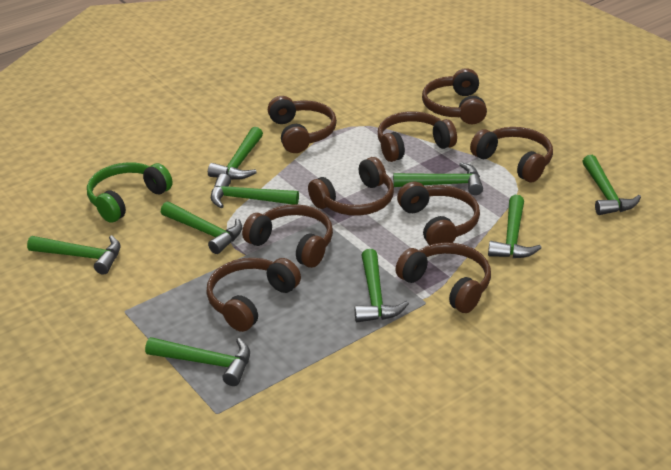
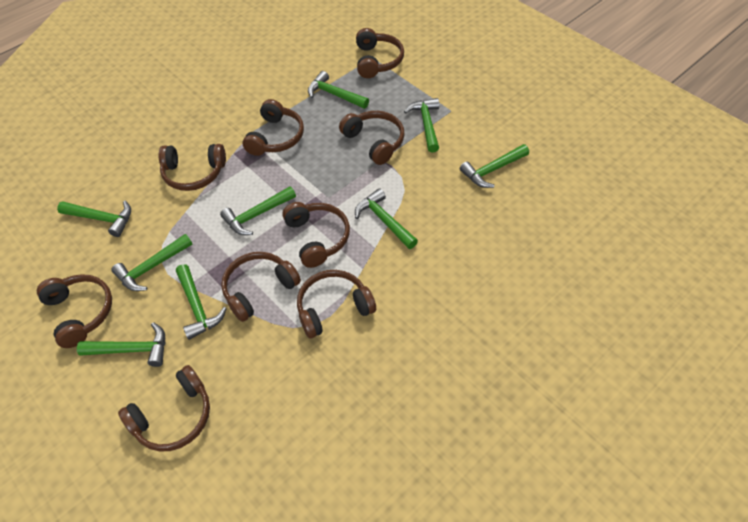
green headphones: 1 -> 0

